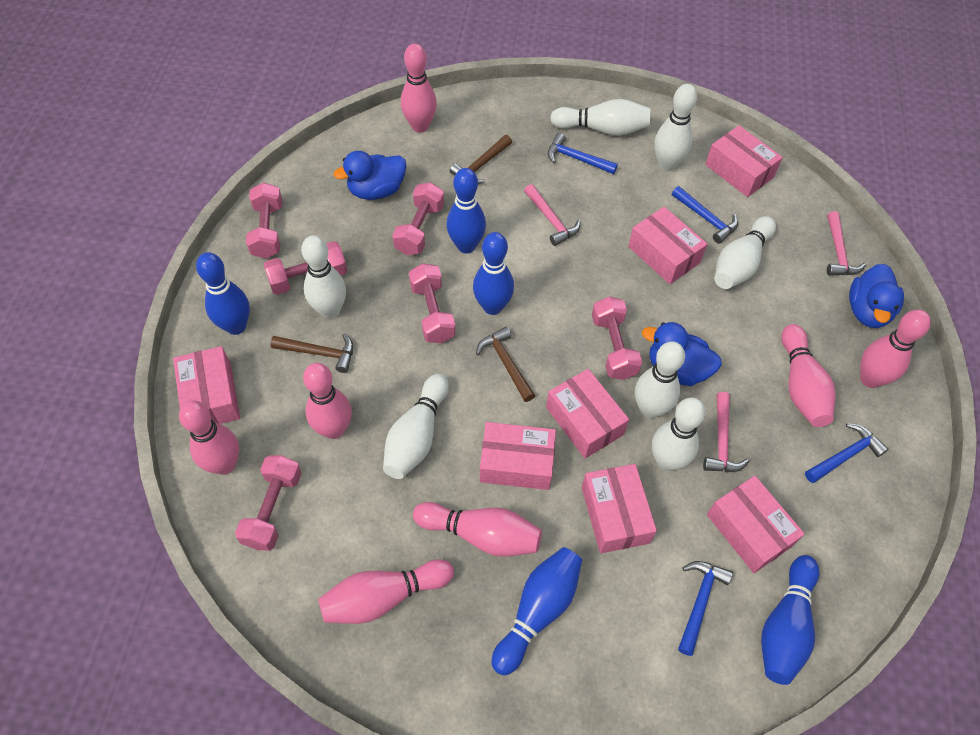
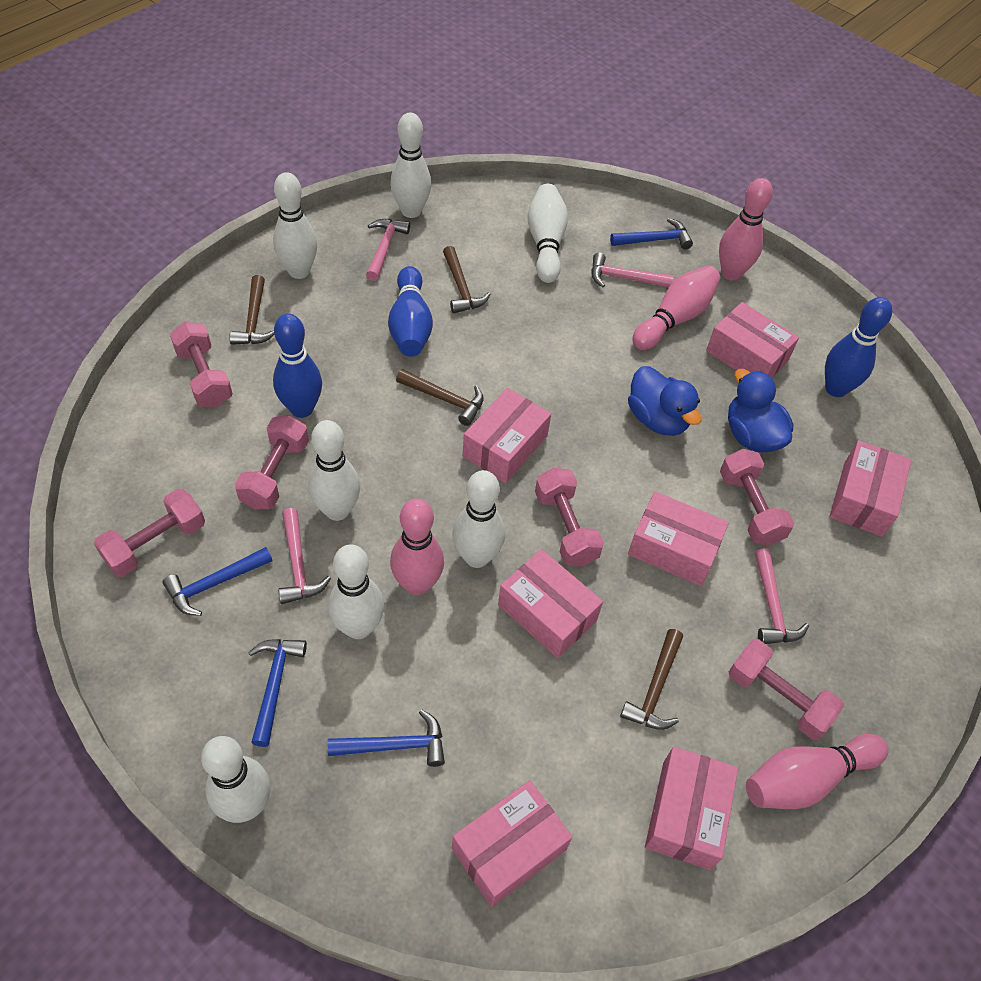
blue bowling pin: 5 -> 3
blue duck: 3 -> 2
brown hammer: 3 -> 4
pink bowling pin: 7 -> 4
pink hammer: 3 -> 4

